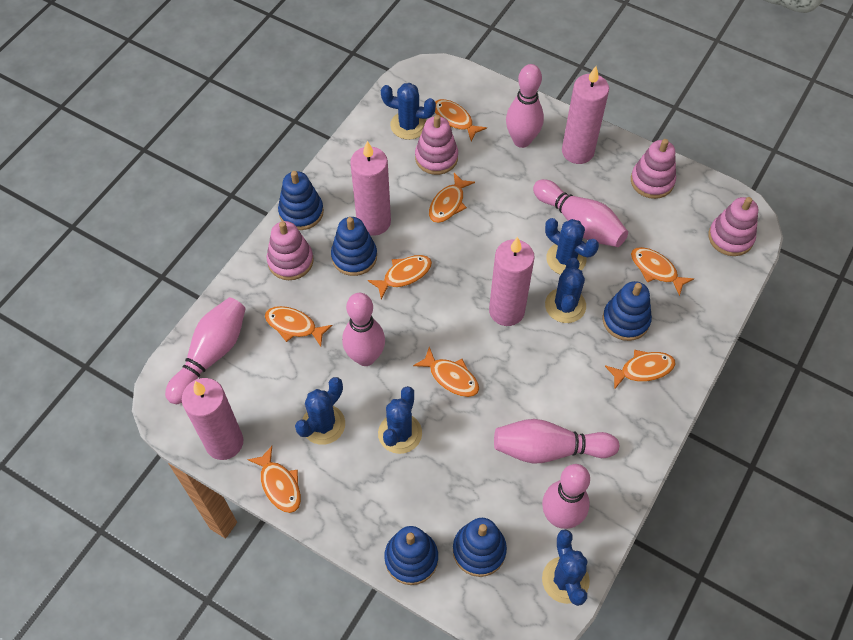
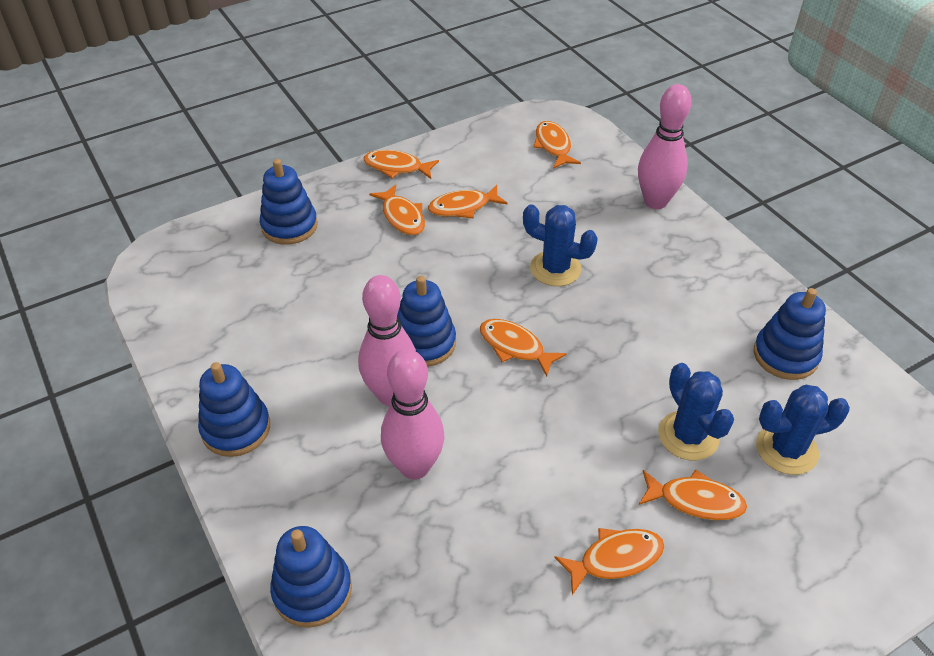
blue cactus: 6 -> 3
orange fish: 8 -> 7
pink bowling pin: 6 -> 3
pink candle: 4 -> 0
pink stacking toy: 4 -> 0

